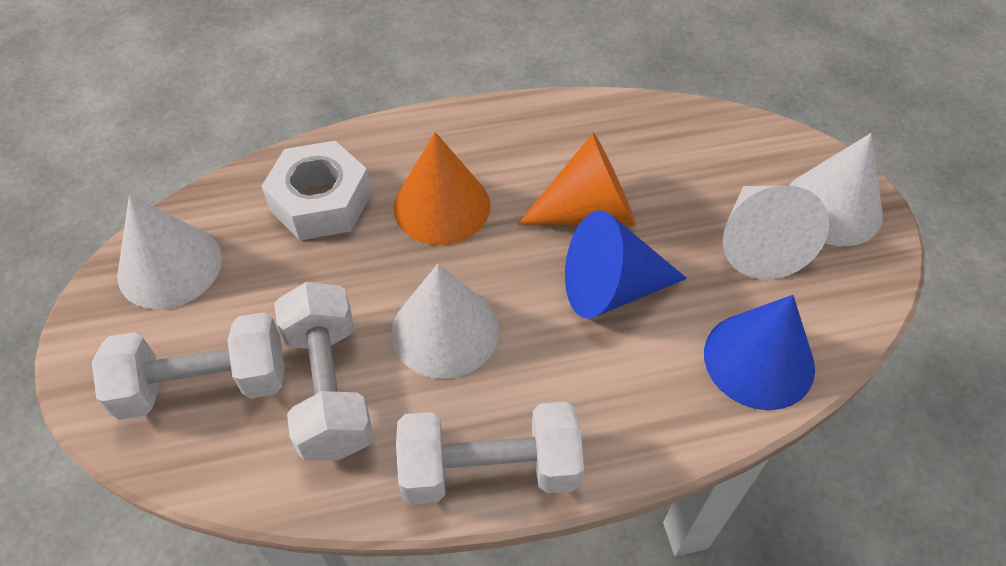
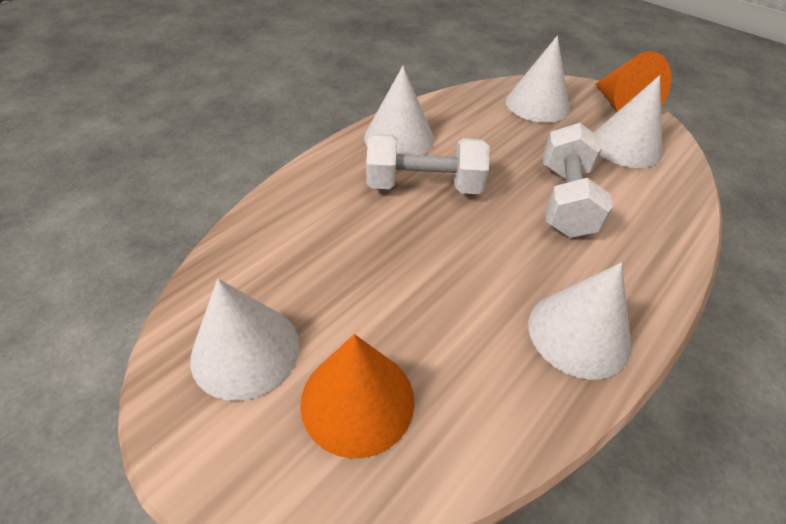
blue cone: 2 -> 0
white cone: 4 -> 5
white dumbbell: 3 -> 2
white nut: 1 -> 0

